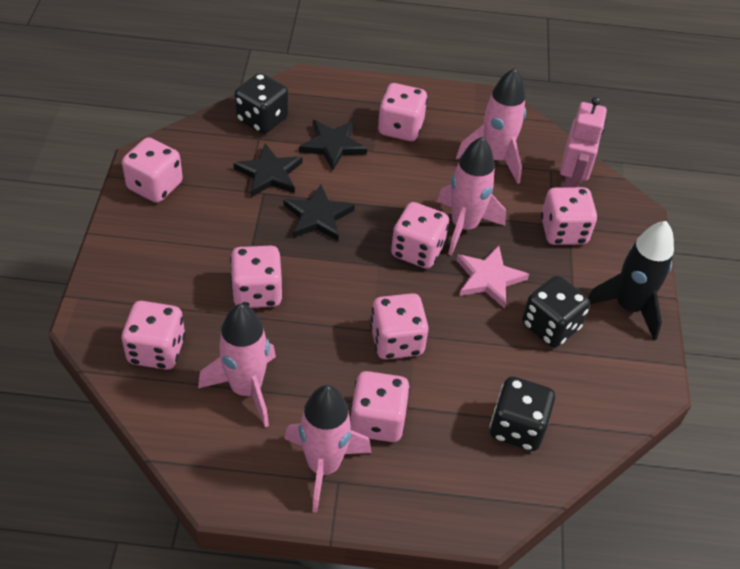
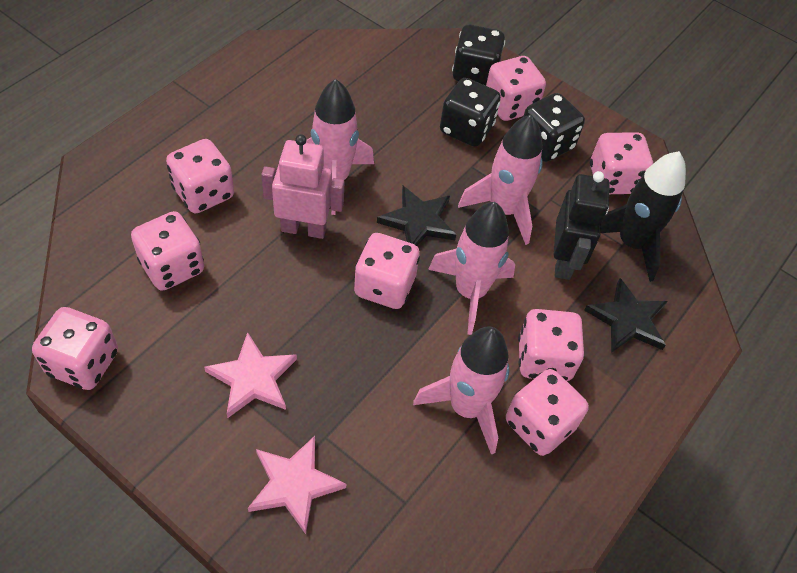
black robot: 0 -> 1
black star: 3 -> 2
pink star: 1 -> 2

